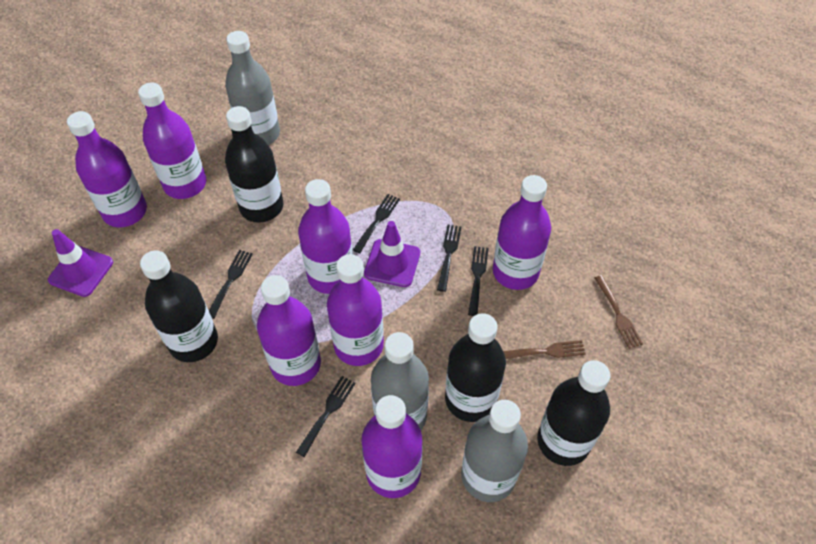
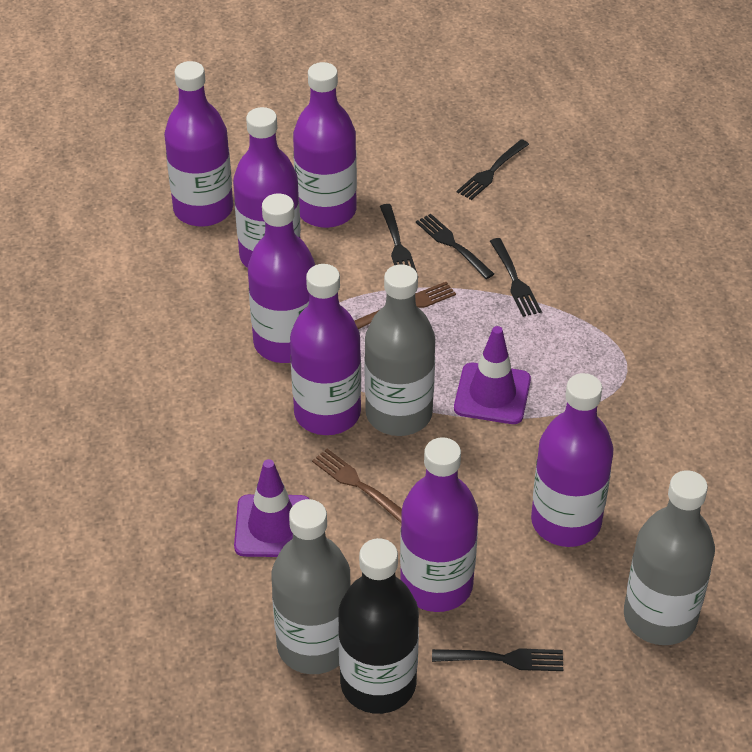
black bottle: 4 -> 1

